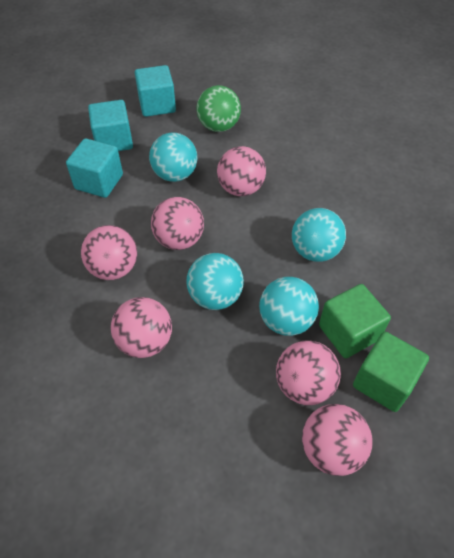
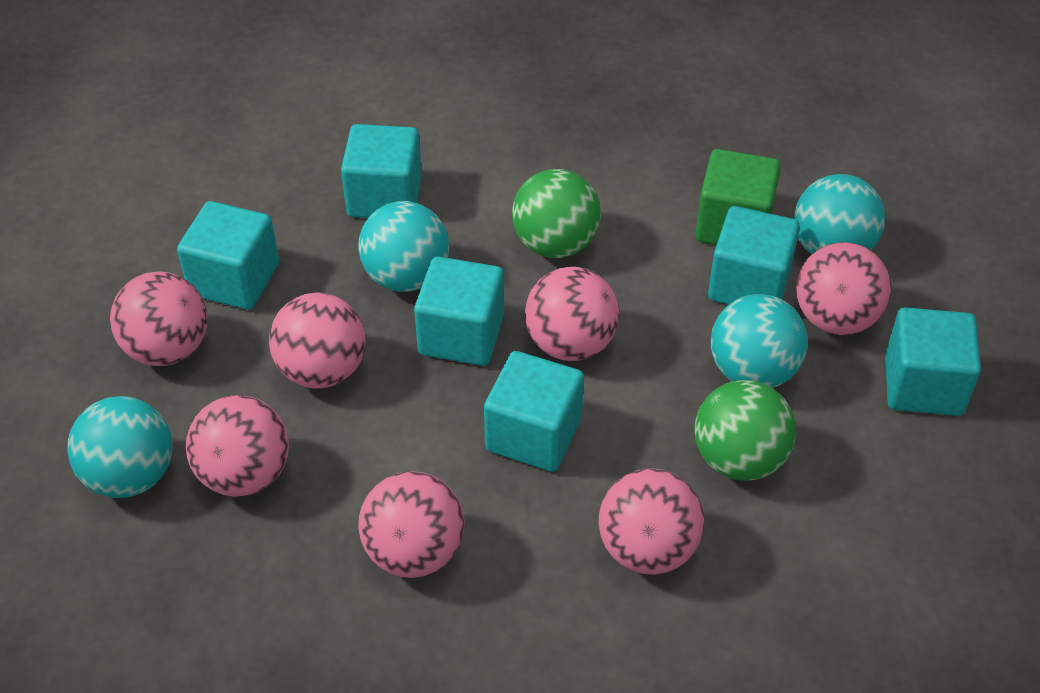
green ball: 1 -> 2
green cube: 2 -> 1
pink ball: 6 -> 7
turquoise cube: 3 -> 6

